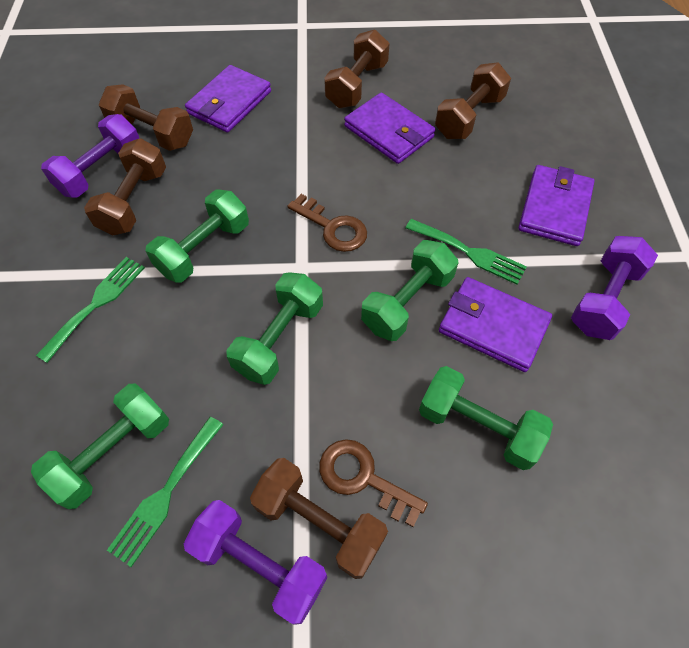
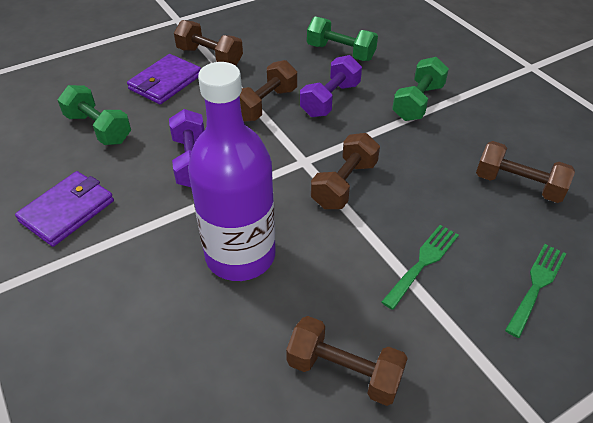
brown key: 2 -> 0
green dumbbell: 5 -> 3
green fork: 3 -> 2
purple bottle: 0 -> 1
purple dumbbell: 3 -> 2
purple wallet: 4 -> 2

